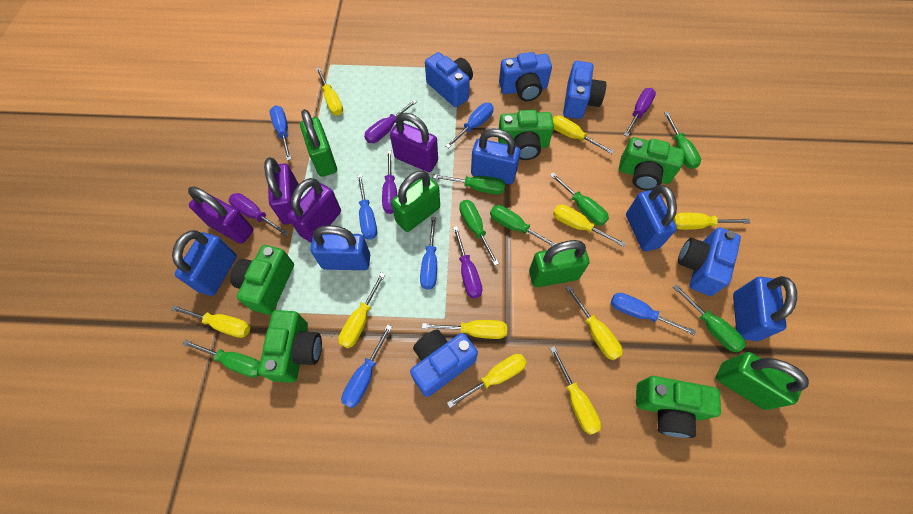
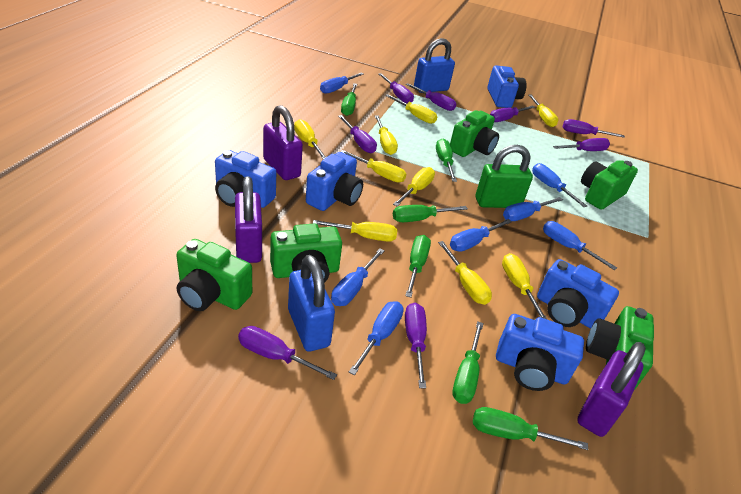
blue padlock: 5 -> 2
blue screwdriver: 6 -> 7
green padlock: 4 -> 1
green screwdriver: 7 -> 6
purple padlock: 4 -> 3
purple screwdriver: 5 -> 8
yellow screwdriver: 10 -> 9

